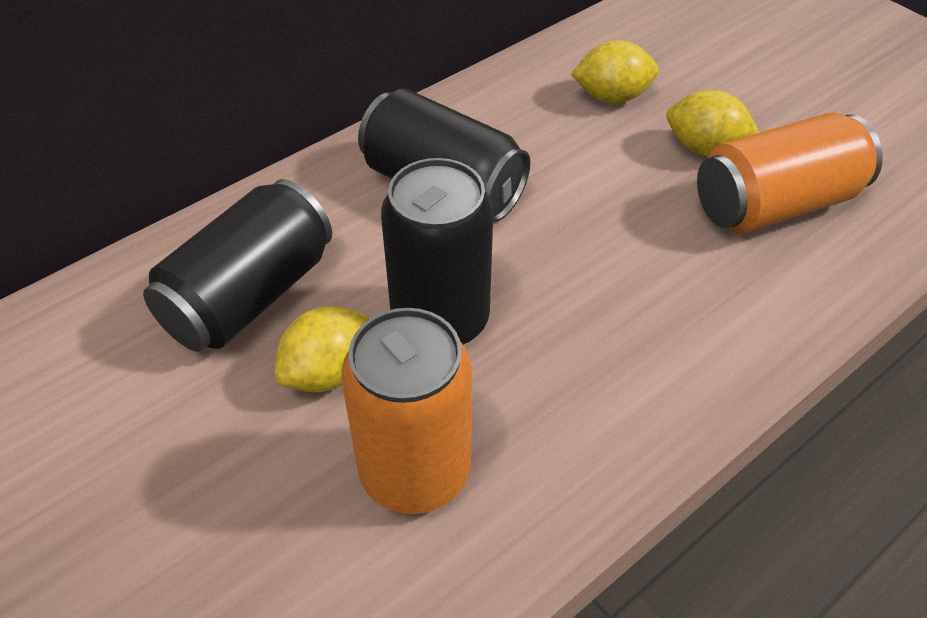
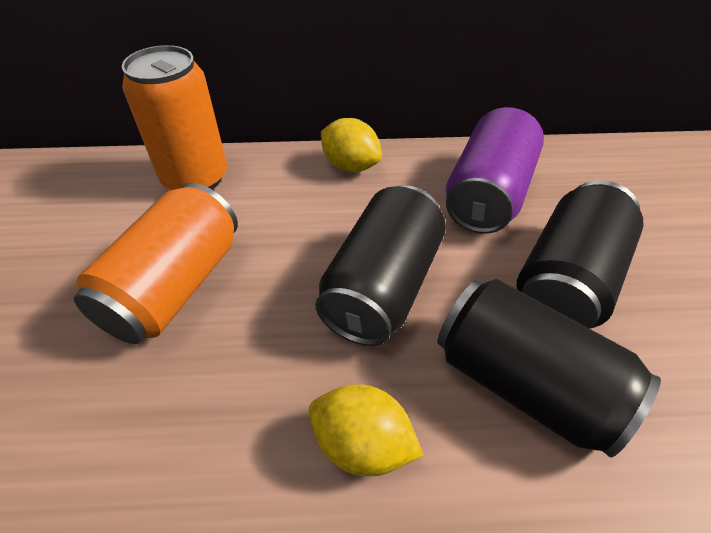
purple can: 0 -> 1
yellow lemon: 3 -> 2

